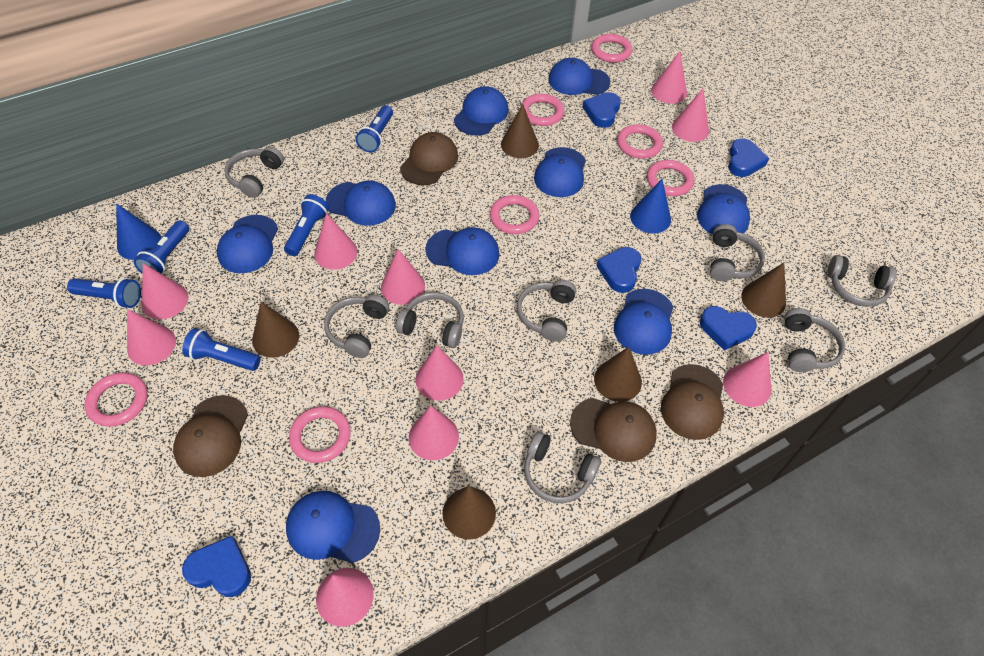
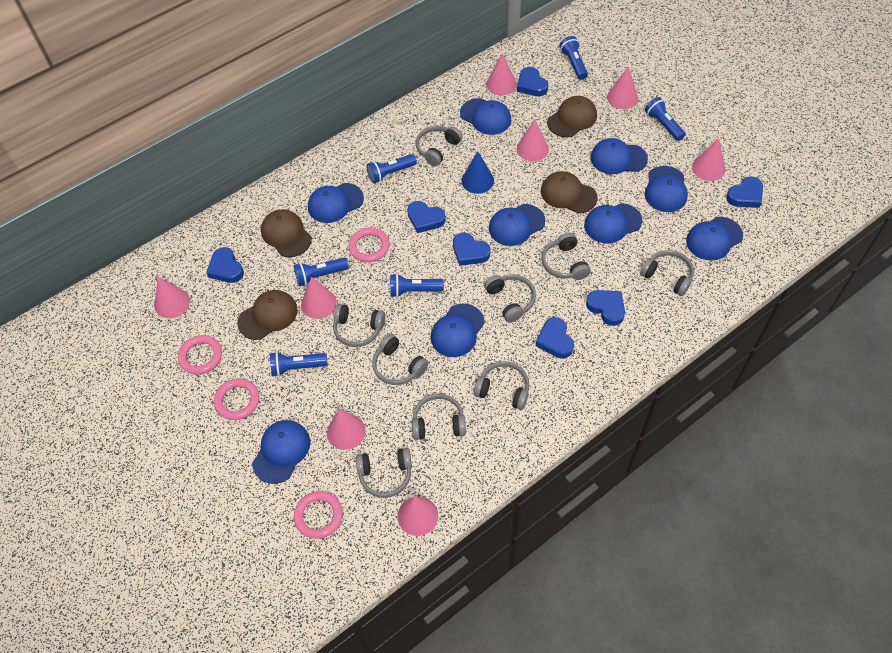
blue cone: 2 -> 1
blue flashlight: 5 -> 6
blue heart: 5 -> 7
brown cone: 5 -> 0
grey headphones: 8 -> 9
pink cone: 10 -> 8
pink ring: 7 -> 4

